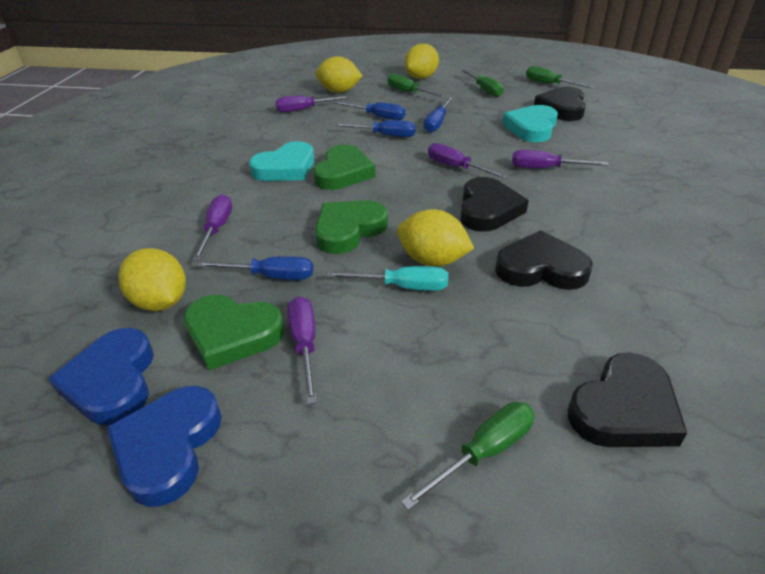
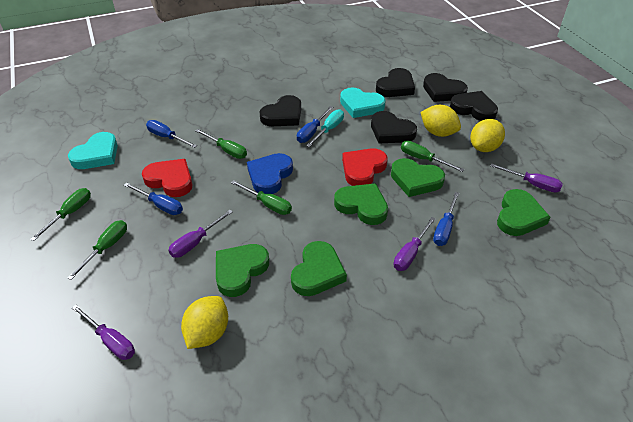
black heart: 4 -> 5
blue heart: 2 -> 1
green heart: 3 -> 5
green screwdriver: 4 -> 5
purple screwdriver: 5 -> 4
red heart: 0 -> 2
yellow lemon: 4 -> 3

